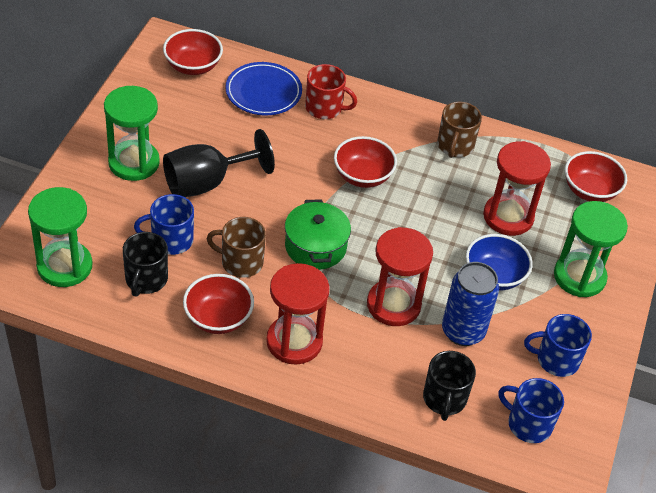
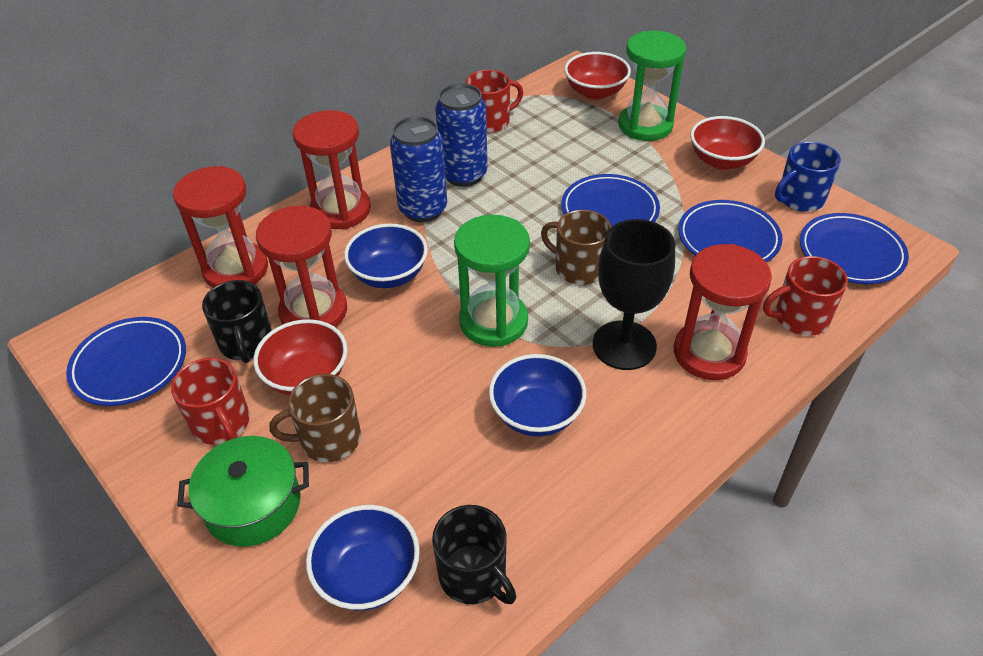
blue bowl: 1 -> 3
blue can: 1 -> 2
blue mug: 3 -> 1
blue plate: 1 -> 4
green hourglass: 3 -> 2
red bowl: 4 -> 3
red hourglass: 3 -> 4
red mug: 1 -> 3

